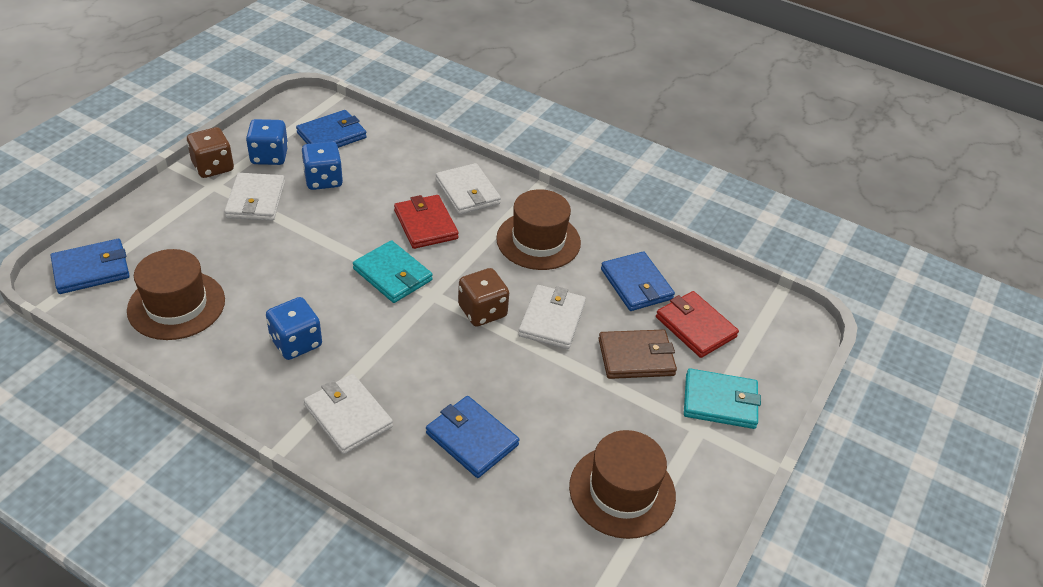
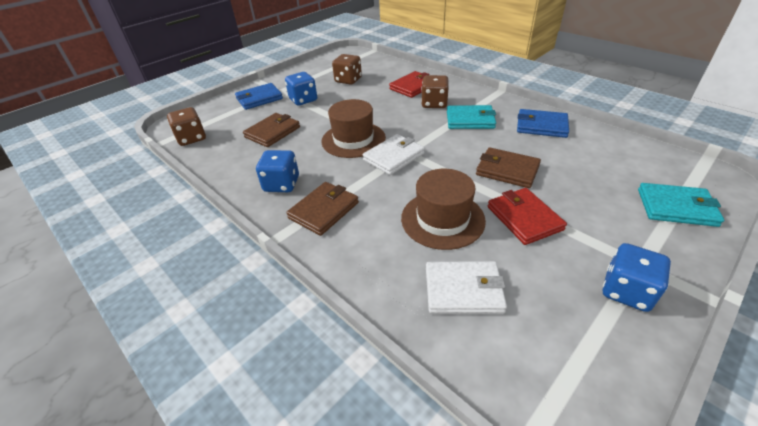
blue wallet: 4 -> 2
brown dice: 2 -> 3
brown hat: 3 -> 2
brown wallet: 1 -> 3
white wallet: 4 -> 2

